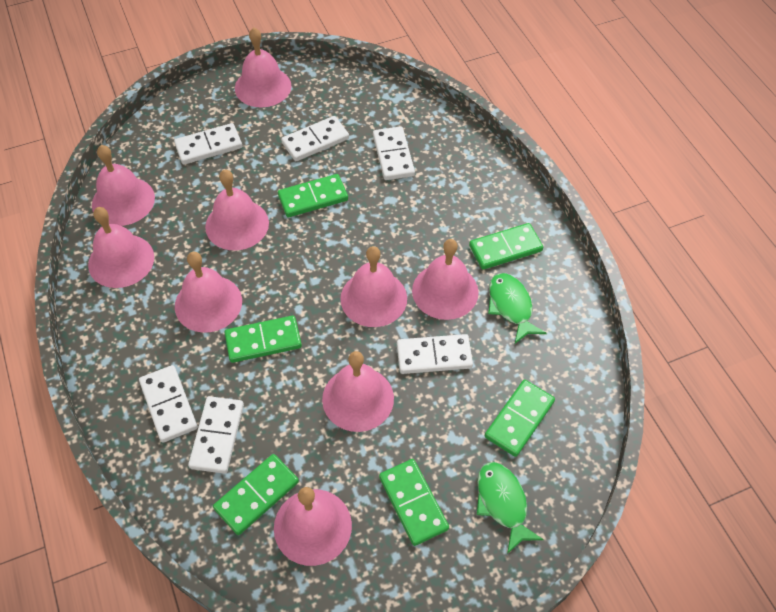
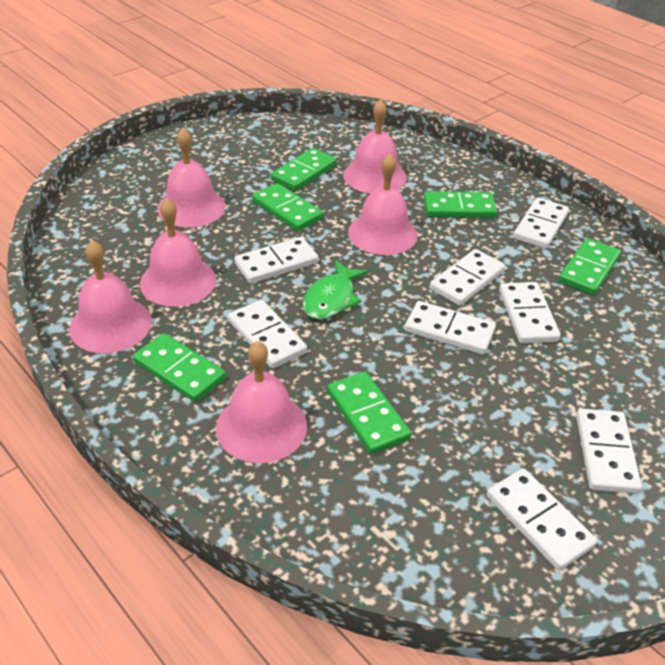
green fish: 2 -> 1
pink bell: 9 -> 6
white domino: 6 -> 8

